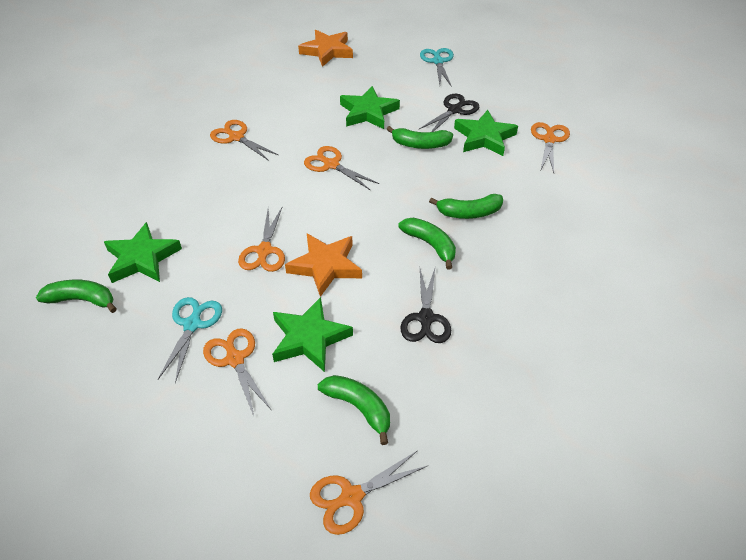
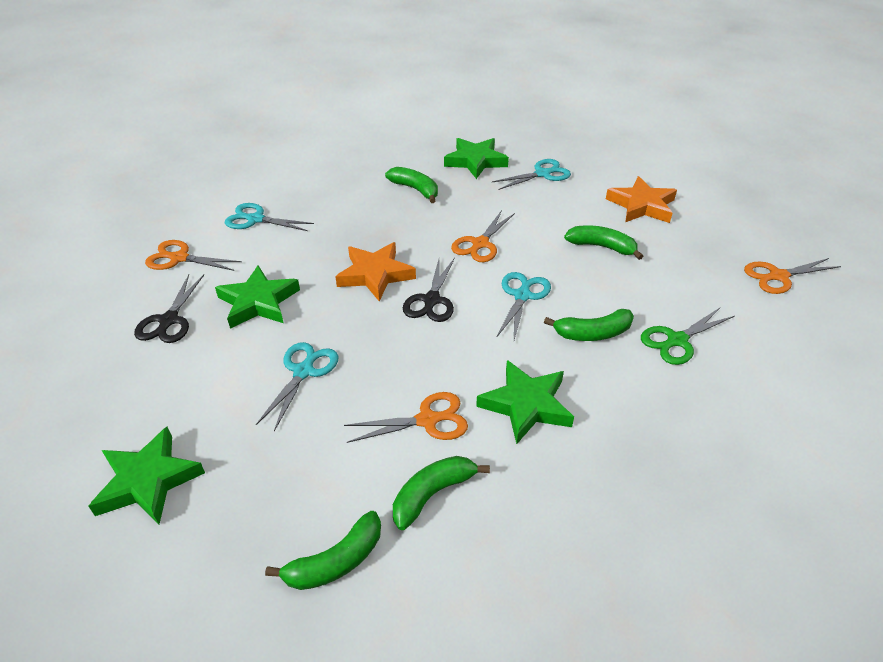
green scissors: 0 -> 1
orange scissors: 6 -> 4
turquoise scissors: 2 -> 4

